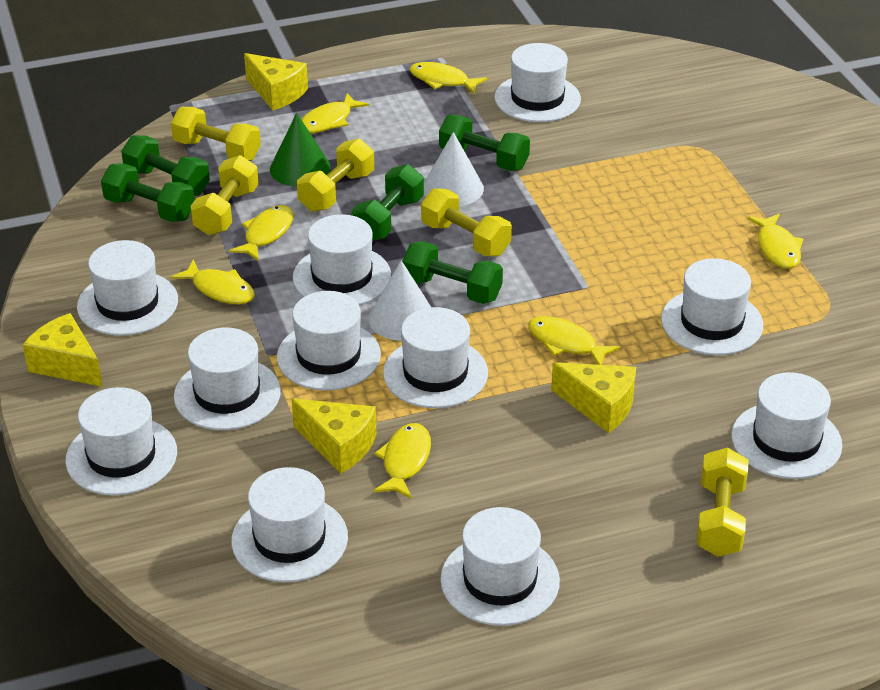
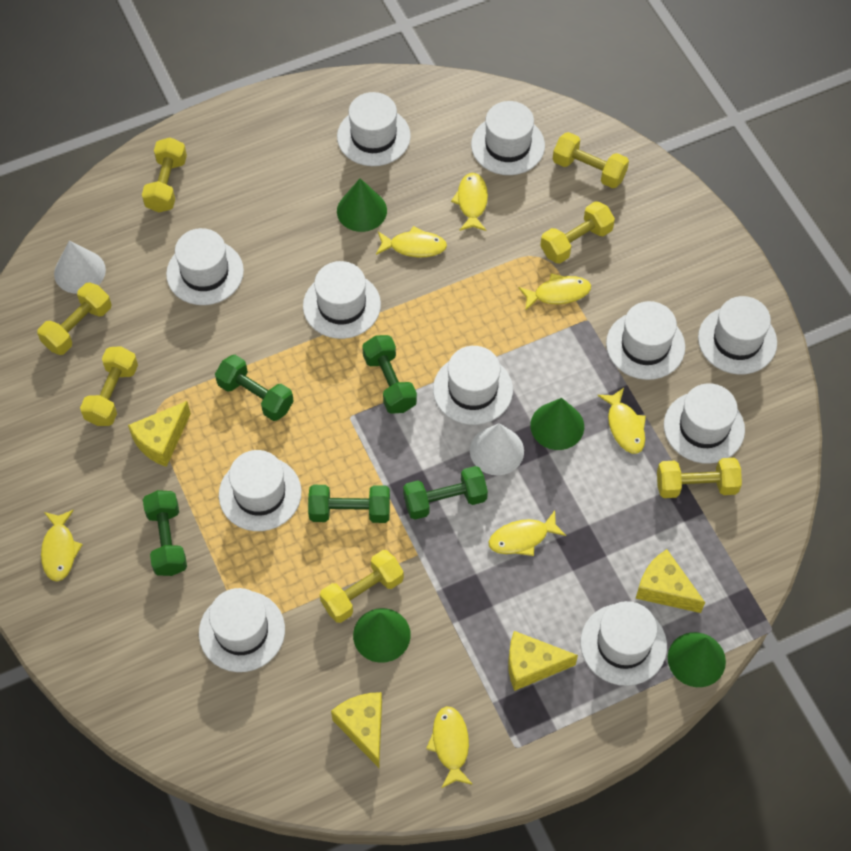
green cone: 1 -> 4
yellow dumbbell: 5 -> 7

